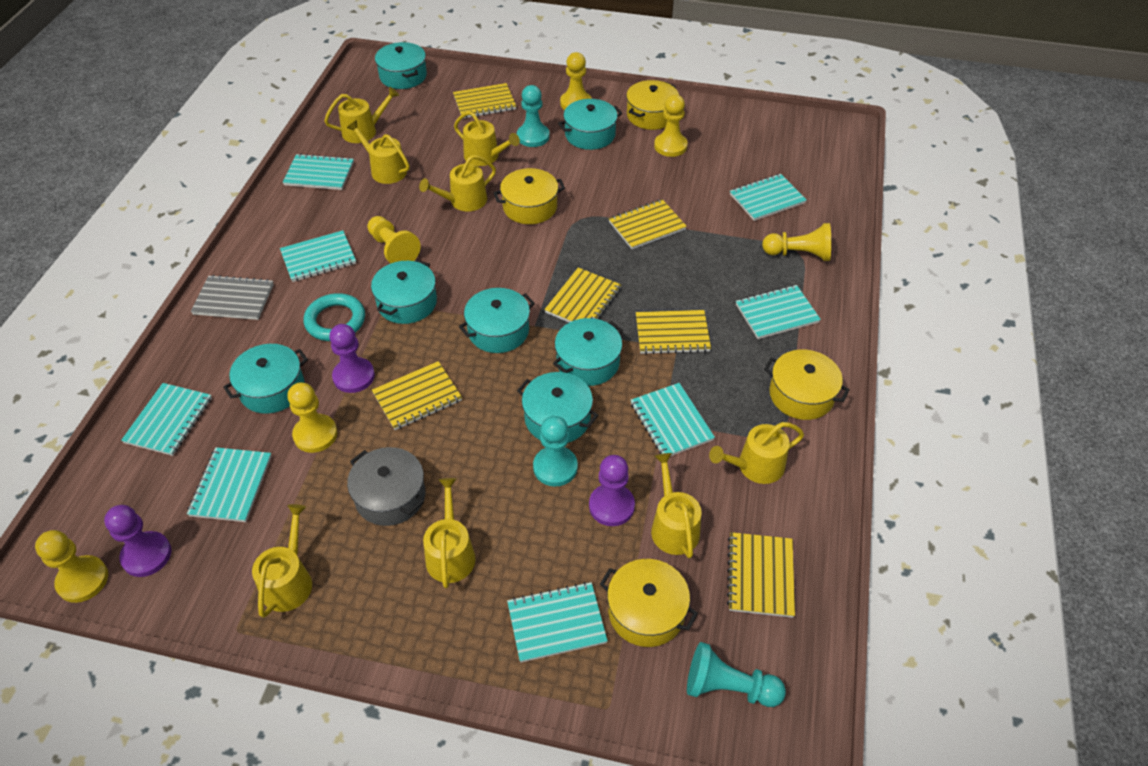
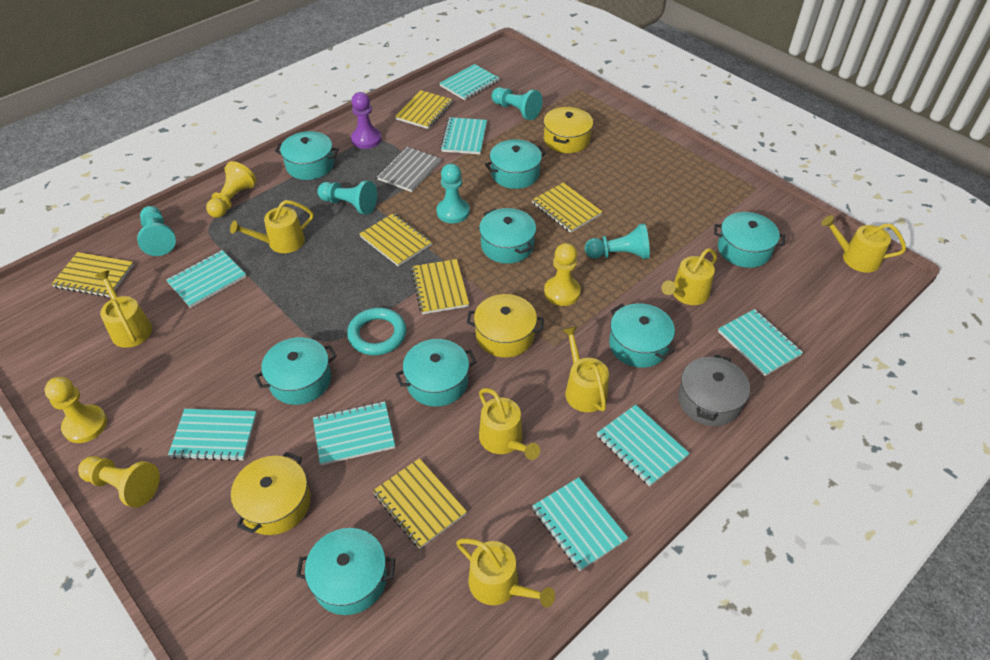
purple pawn: 3 -> 1
turquoise pawn: 3 -> 5
turquoise pot: 7 -> 8
yellow pawn: 6 -> 4
yellow pot: 4 -> 3
yellow watering can: 8 -> 7

